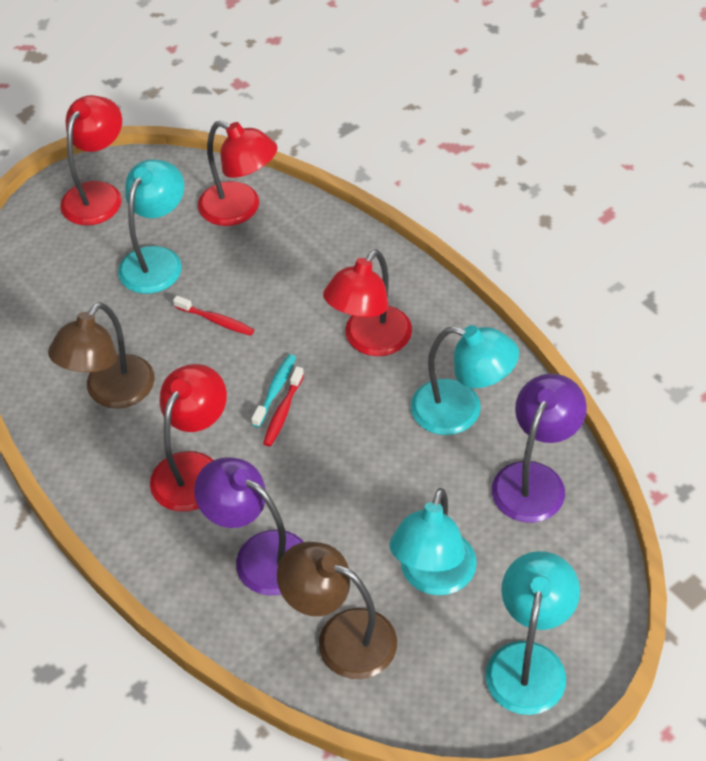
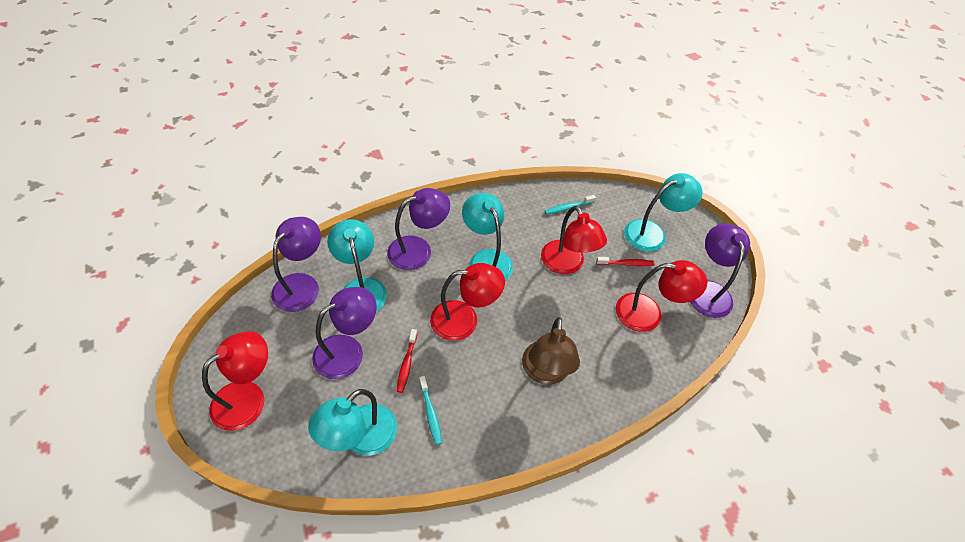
brown lamp: 2 -> 1
purple lamp: 2 -> 4
turquoise toothbrush: 1 -> 2

